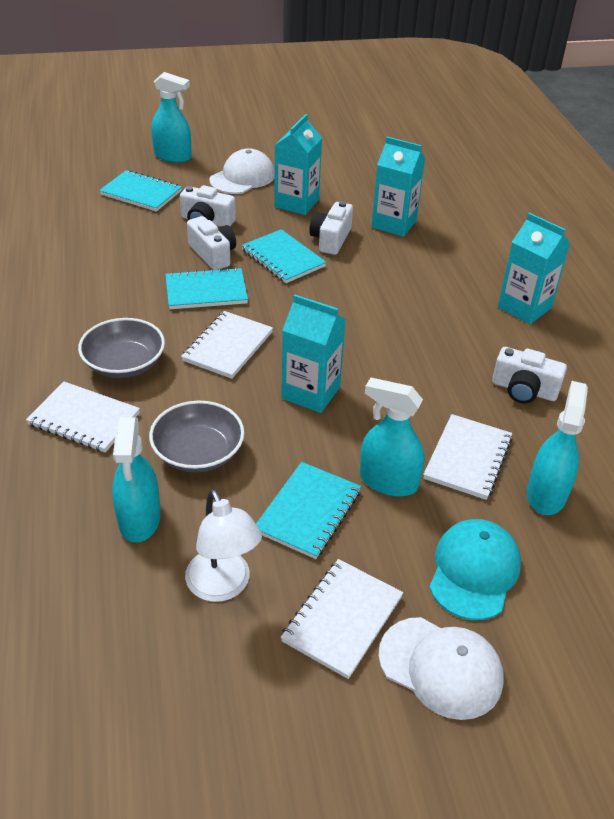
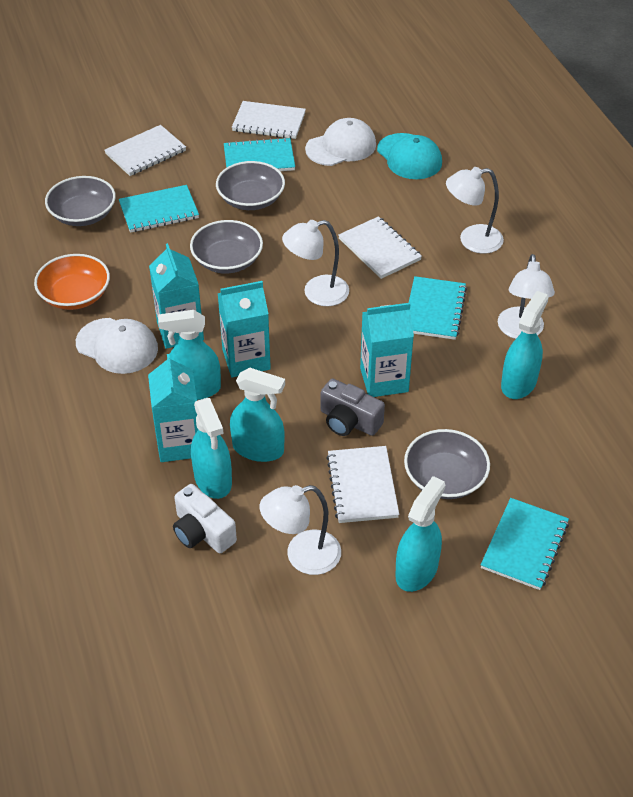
grey bowl: 2 -> 4
grey camera: 0 -> 1
orange bowl: 0 -> 1
turquoise spray bottle: 4 -> 5
white camera: 4 -> 1
white lamp: 1 -> 4

